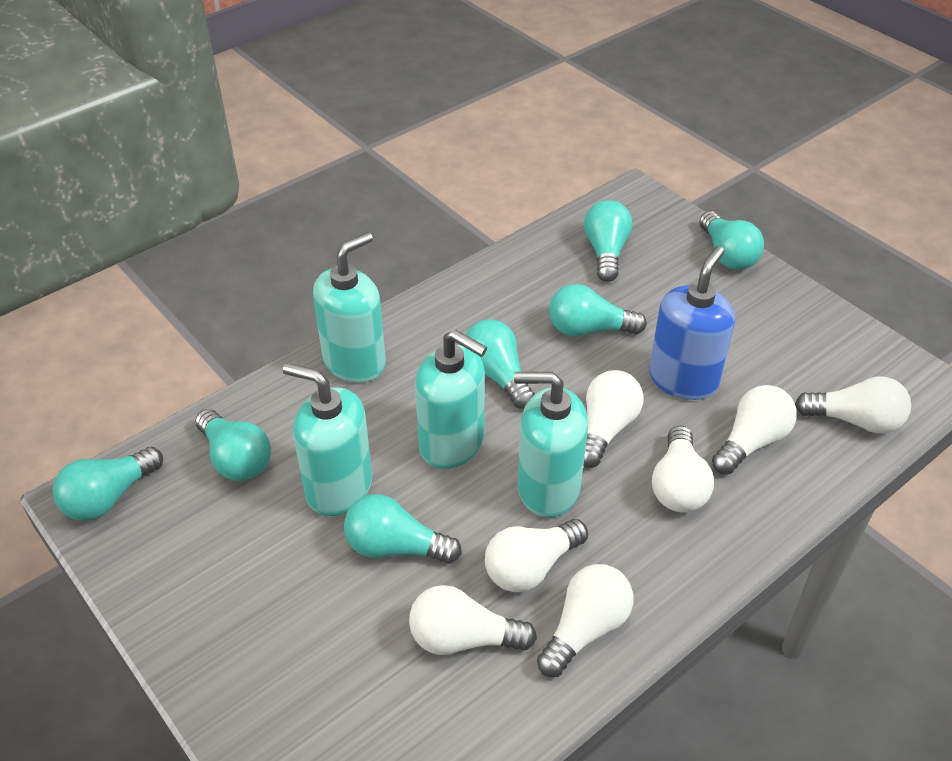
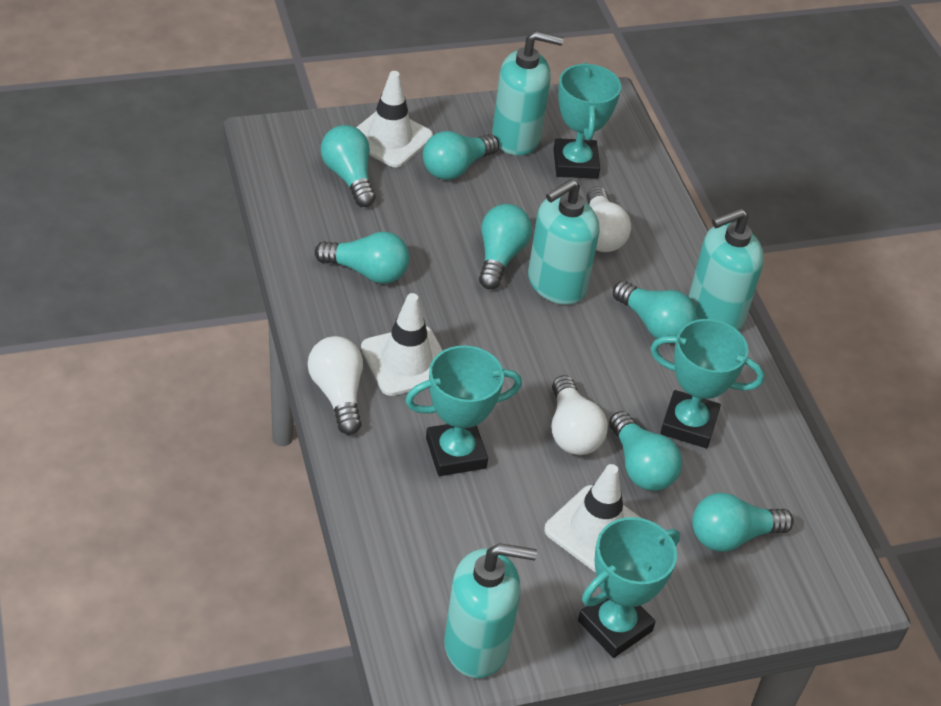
blue soap dispenser: 1 -> 0
turquoise trophy: 0 -> 4
white light bulb: 7 -> 3
white traffic cone: 0 -> 3

